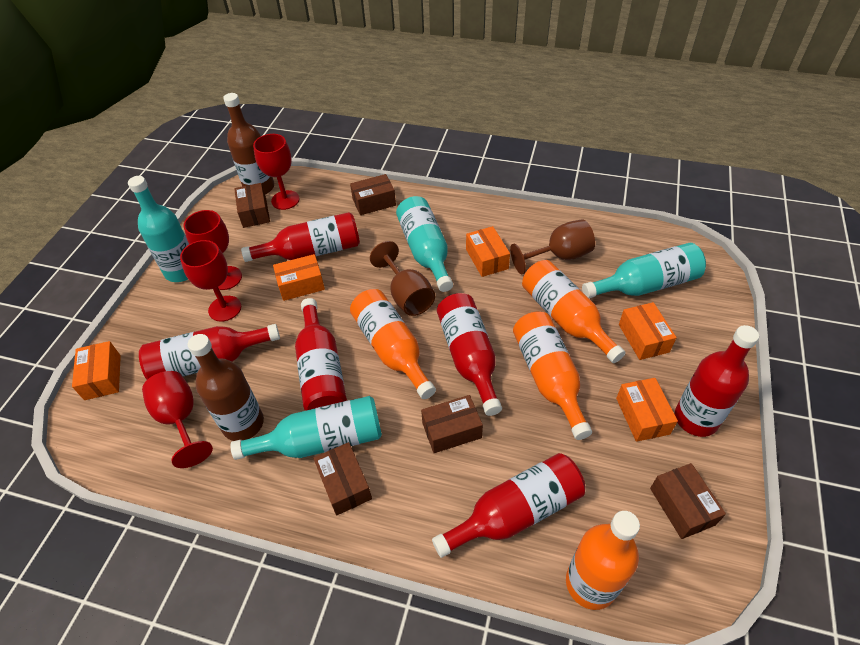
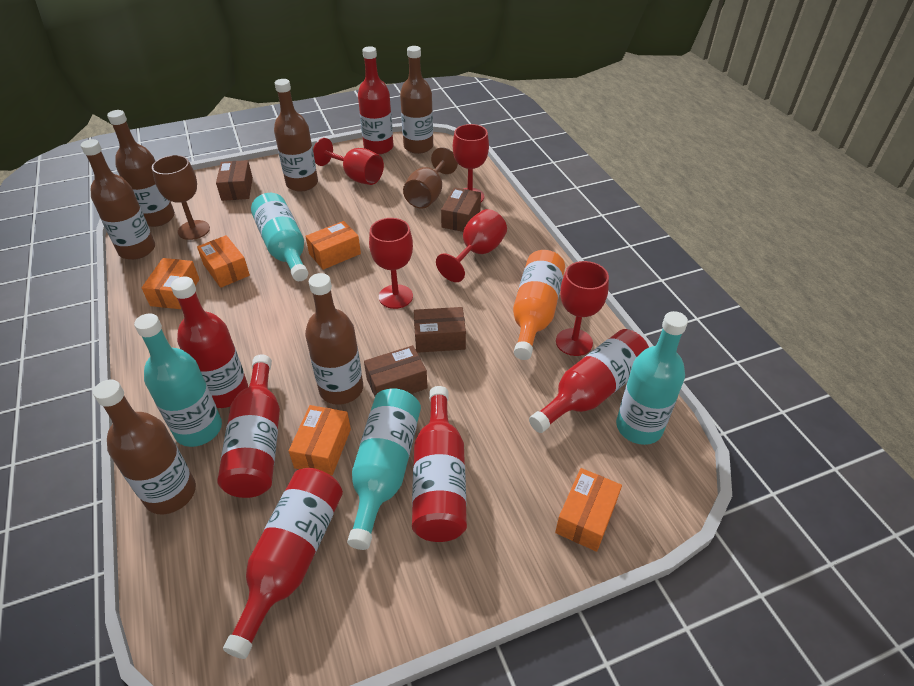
brown bottle: 2 -> 6
brown box: 5 -> 4
orange bottle: 4 -> 1
red goblet: 4 -> 5

